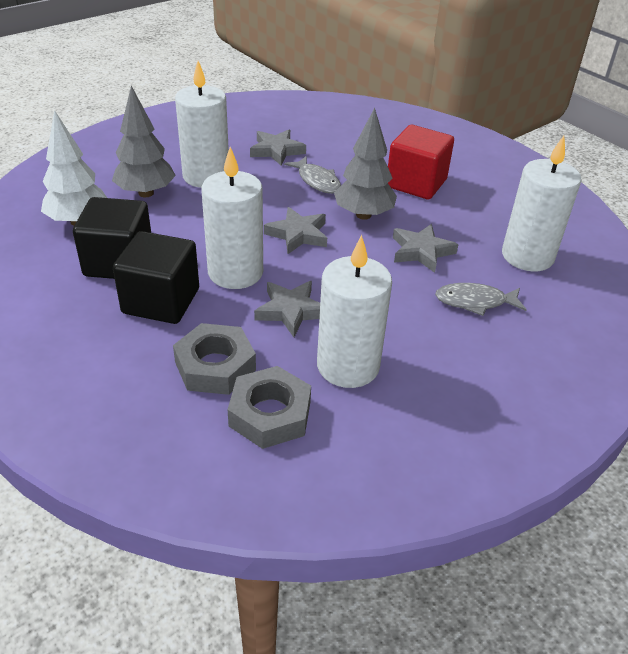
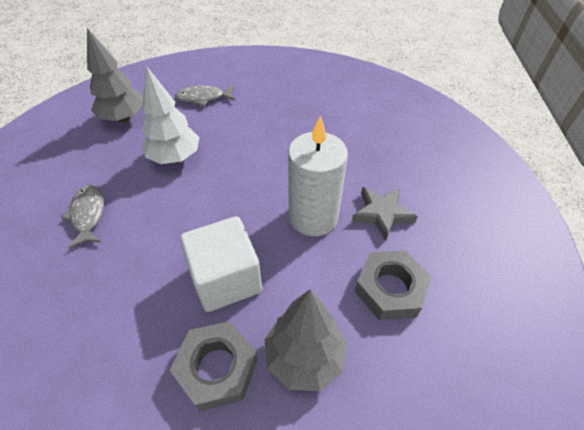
black cube: 2 -> 0
grey star: 4 -> 1
red cube: 1 -> 0
white candle: 4 -> 1
white cube: 0 -> 1

